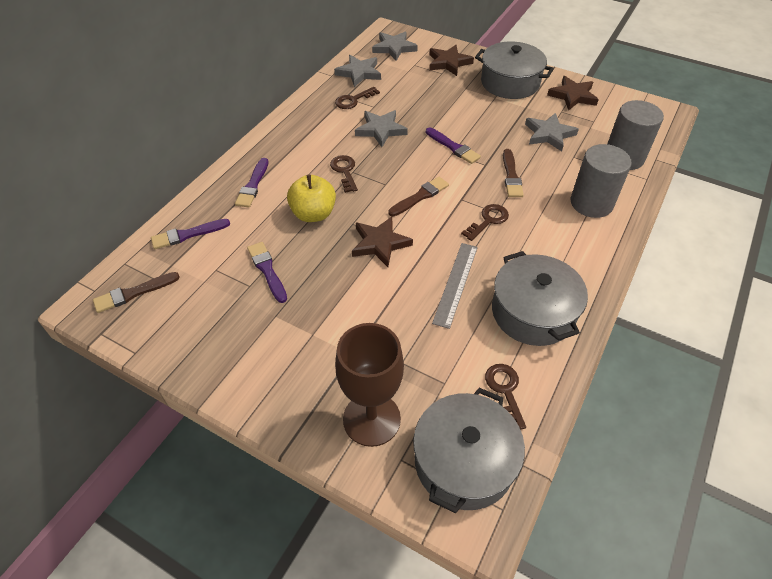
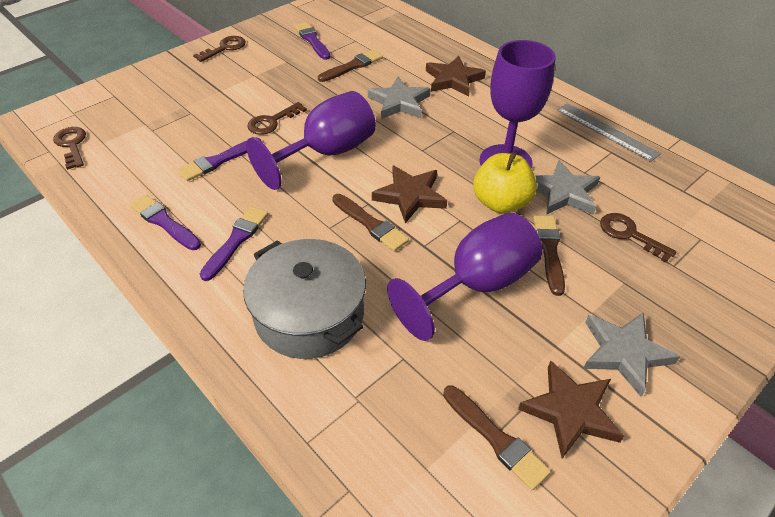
brown brush: 3 -> 4
brown goblet: 1 -> 0
grey cylinder: 2 -> 0
grey pot: 3 -> 1
grey star: 4 -> 3
purple goblet: 0 -> 3

